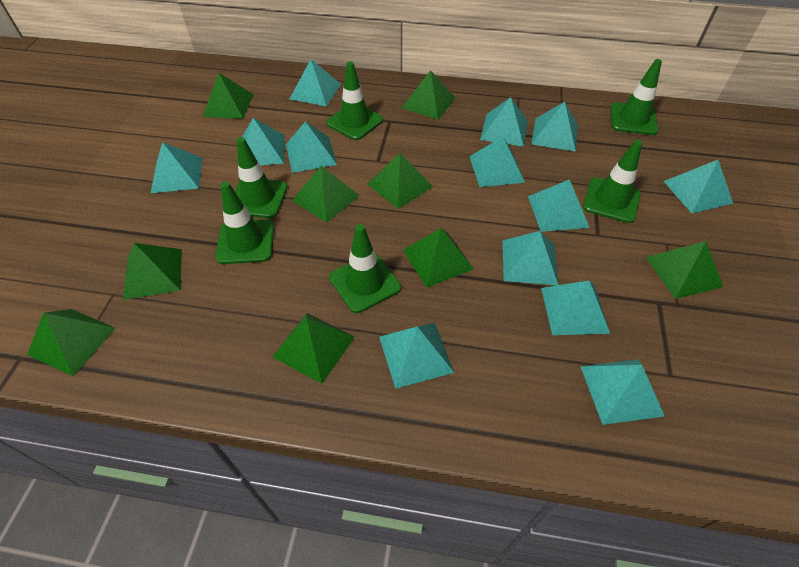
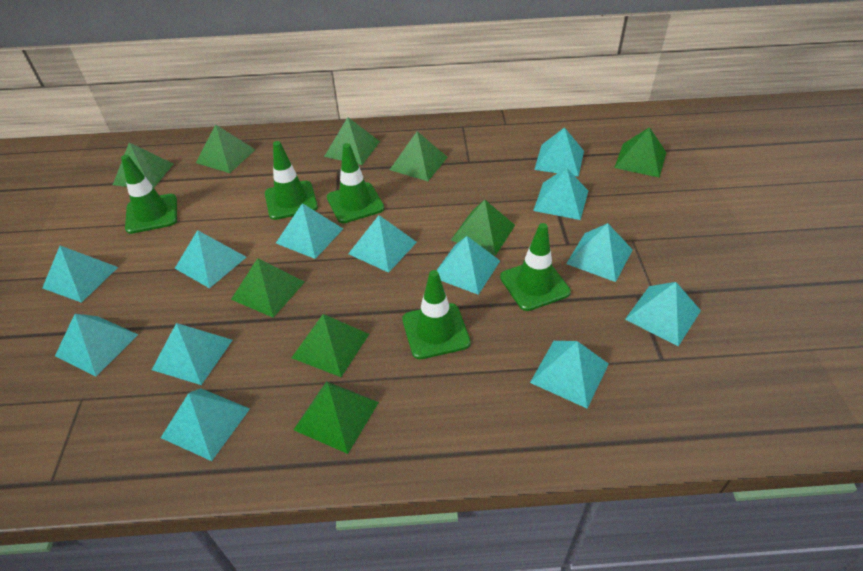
green traffic cone: 6 -> 5

